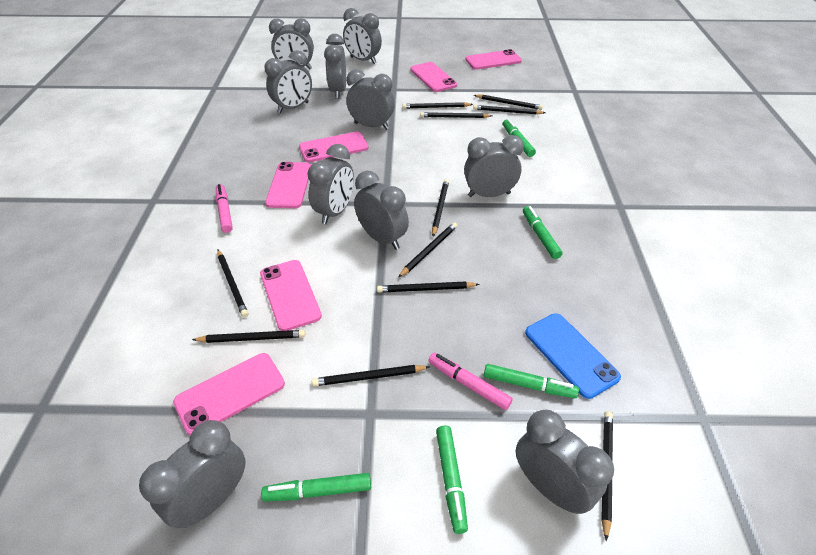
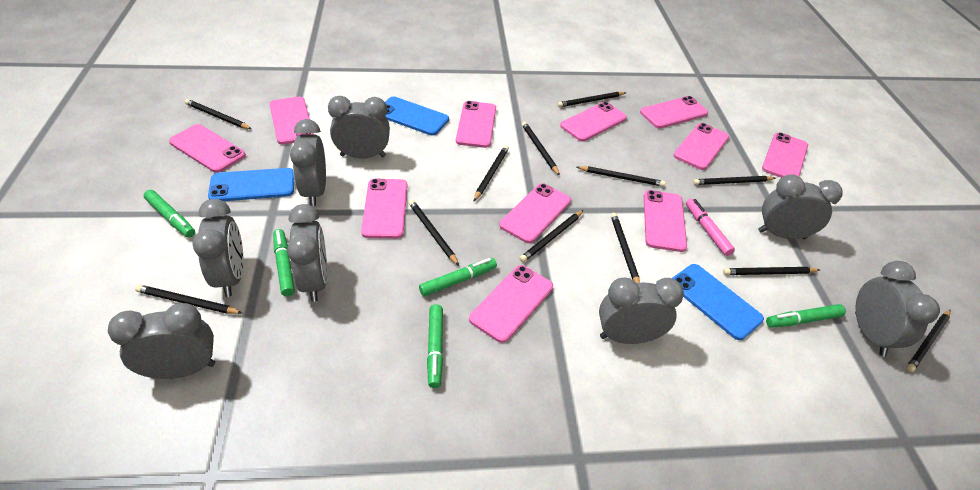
black pencil: 11 -> 12
blue phone: 1 -> 3
grey clock: 10 -> 8
pink marker: 2 -> 1
pink phone: 6 -> 11

